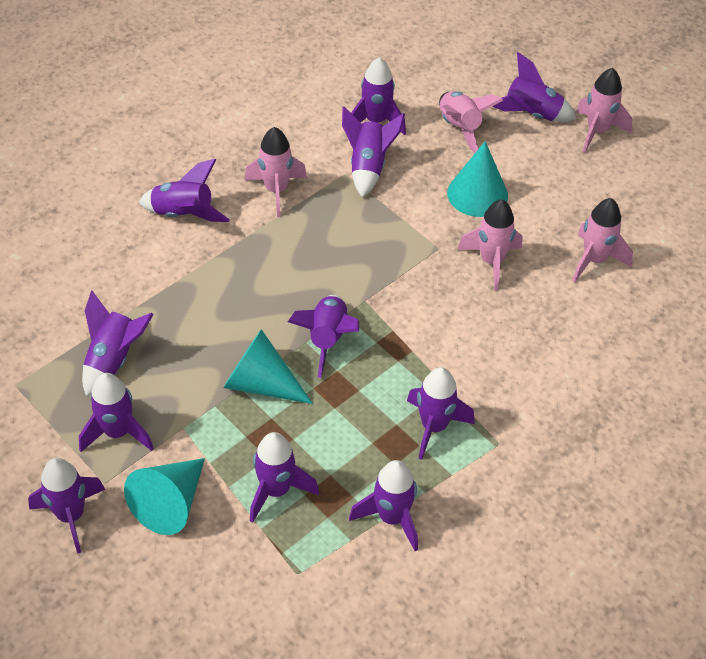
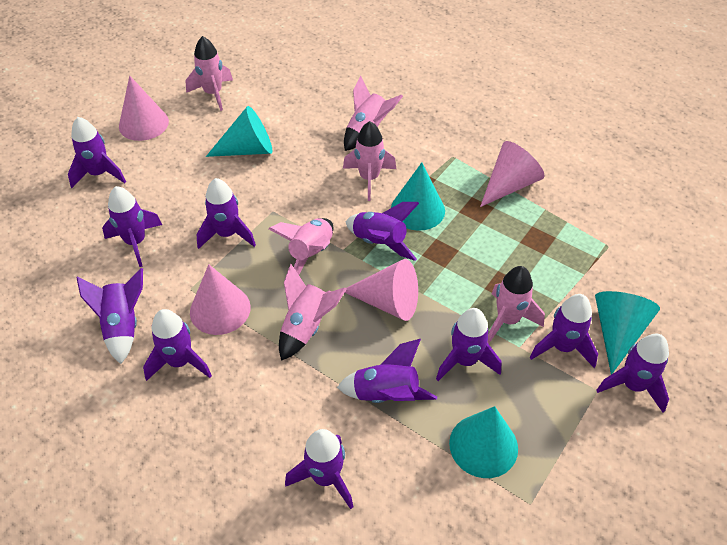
pink cone: 0 -> 4
pink rocket: 5 -> 6
turquoise cone: 3 -> 4

